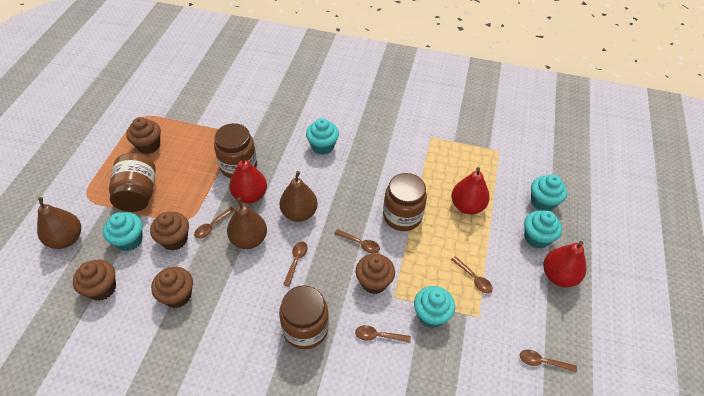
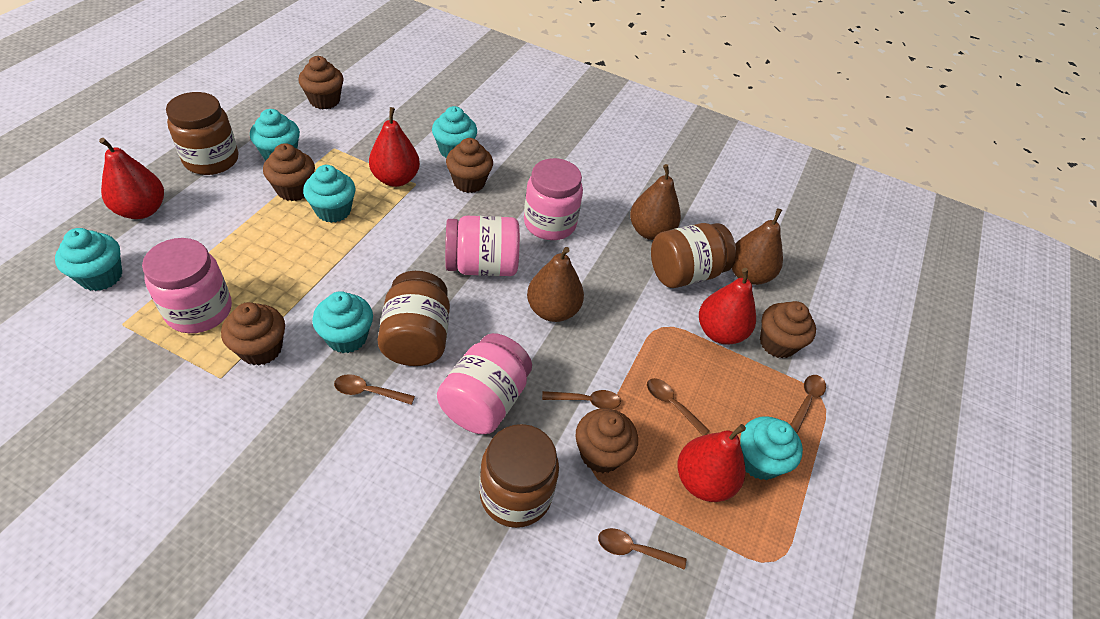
brown cupcake: 5 -> 6
brown spoon: 6 -> 5
pink jar: 0 -> 4
red pear: 3 -> 4
turquoise cupcake: 5 -> 6

